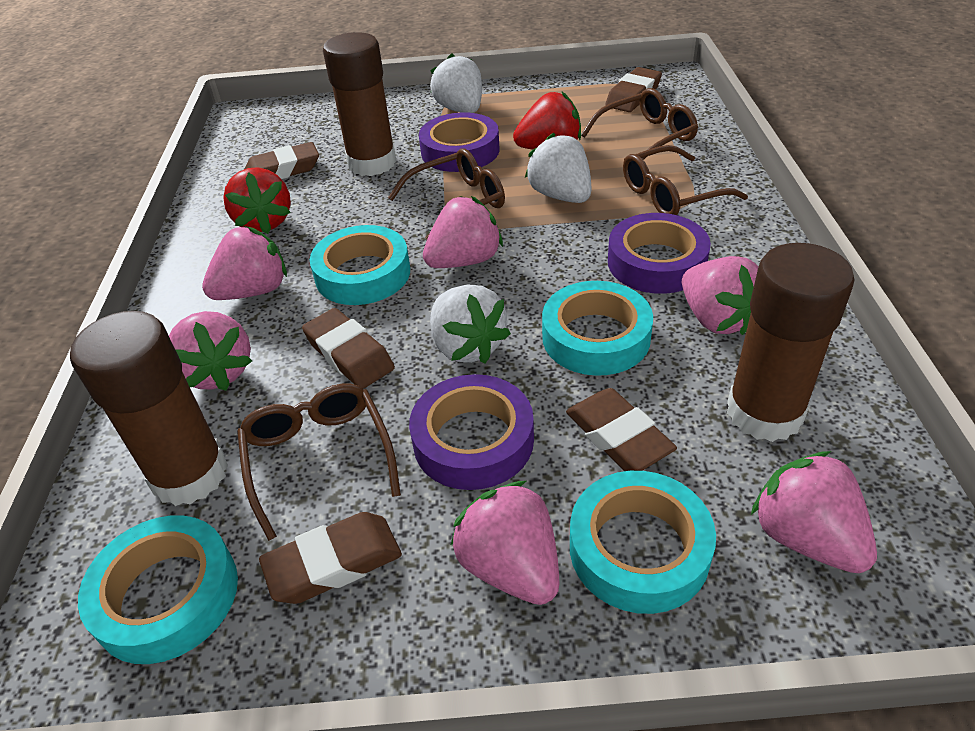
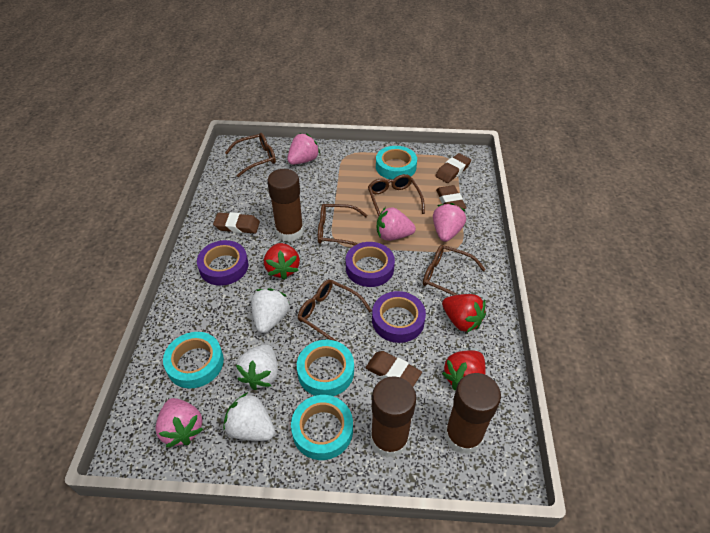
brown eraser: 5 -> 4
brown glasses: 4 -> 5
pink strawberry: 6 -> 4
red strawberry: 2 -> 3

